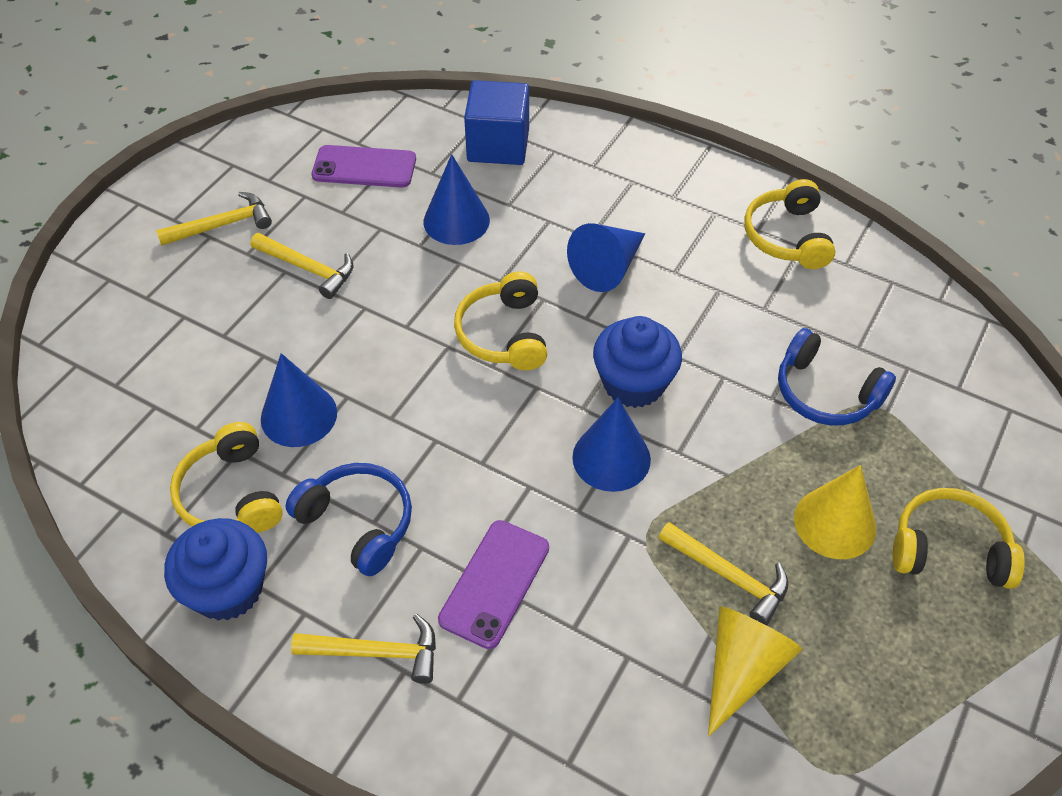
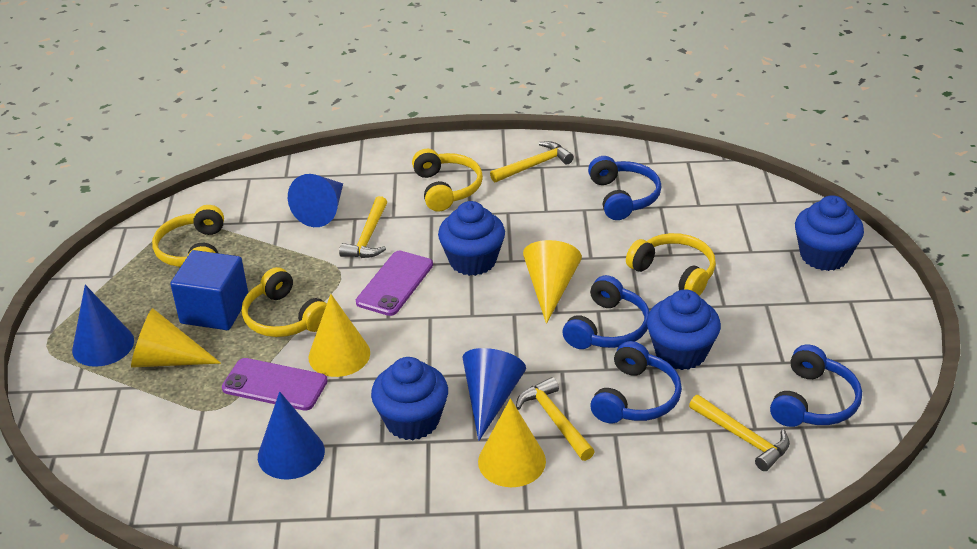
blue cupcake: 2 -> 4
blue headphones: 2 -> 4
yellow cone: 2 -> 4

